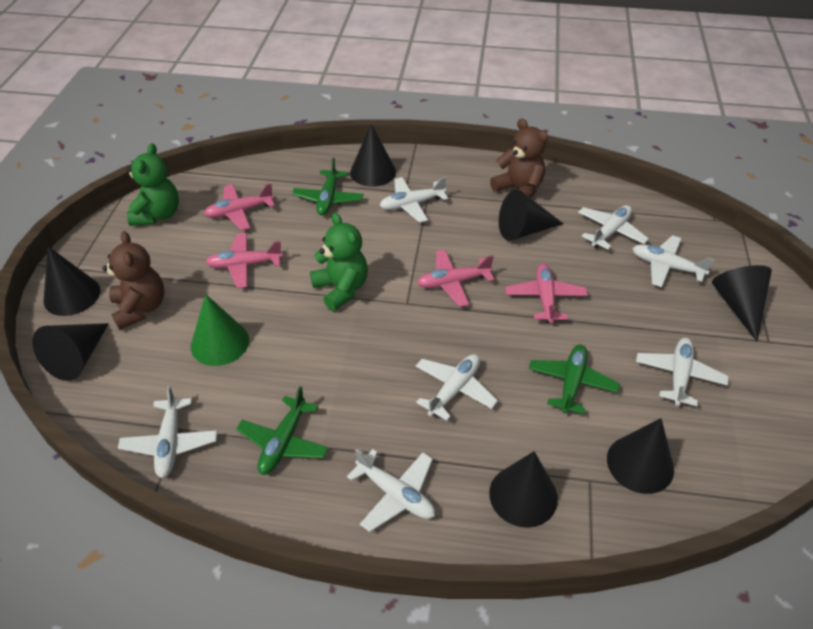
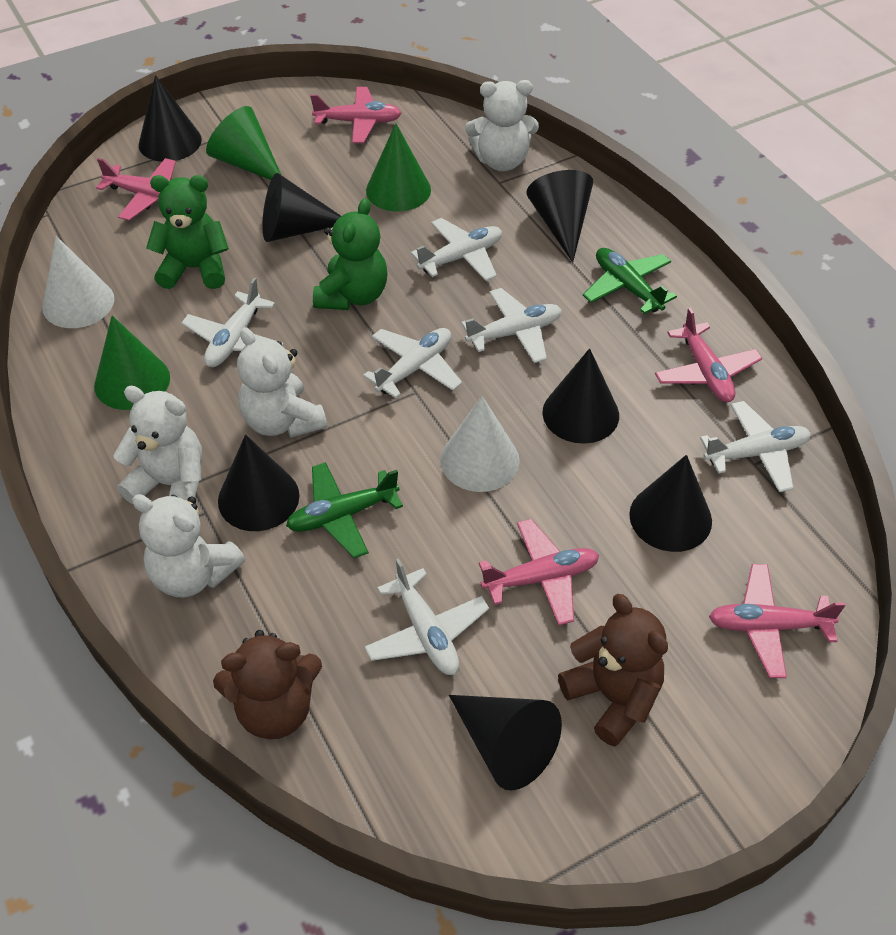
green cone: 1 -> 3
green plane: 3 -> 2
pink plane: 4 -> 5
white cone: 0 -> 2
white plane: 7 -> 6
white teddy bear: 0 -> 4

